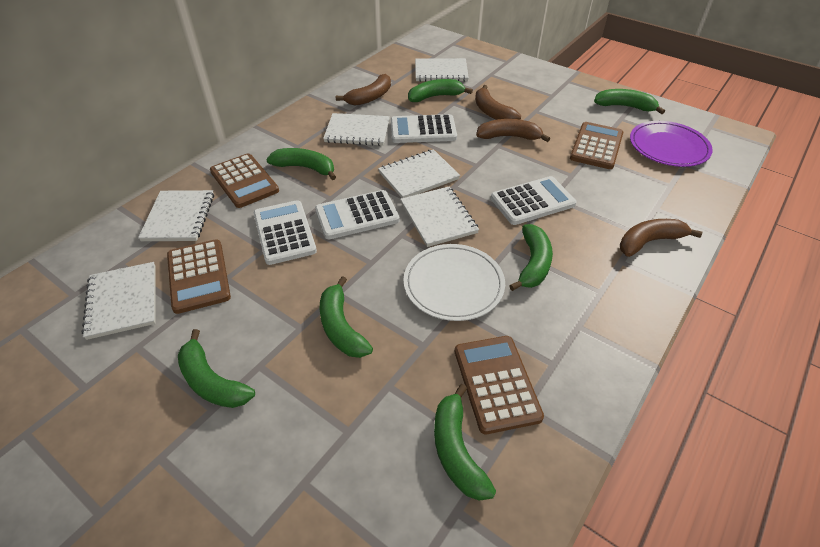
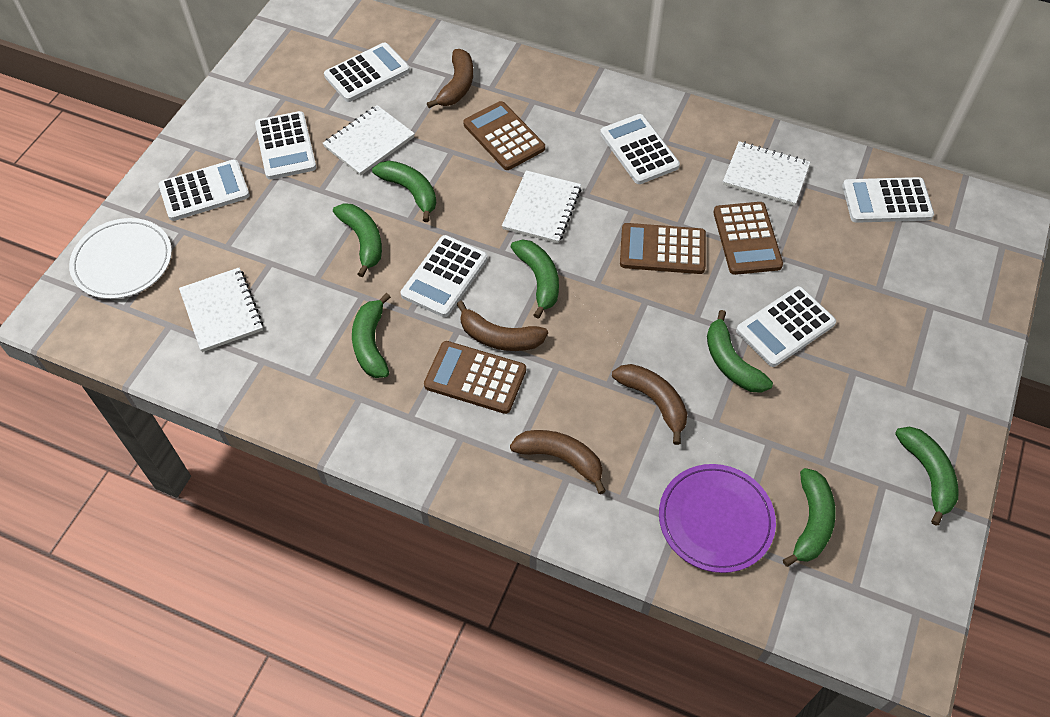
white calculator: 4 -> 7
white notebook: 6 -> 4

